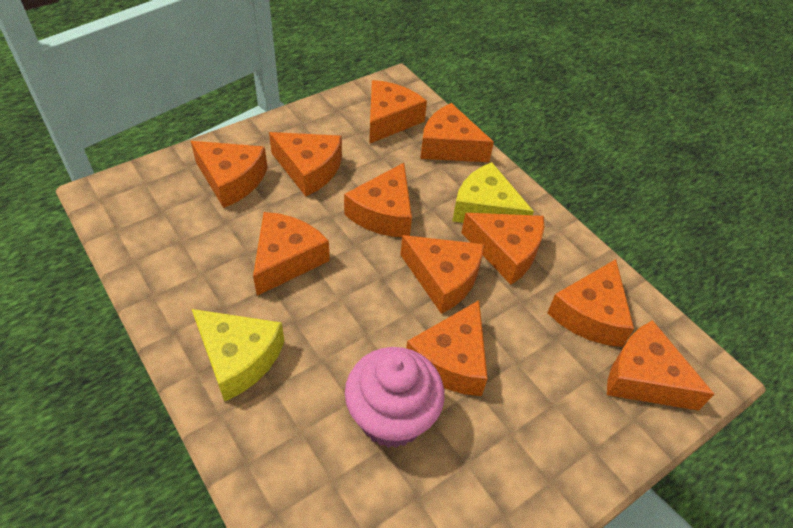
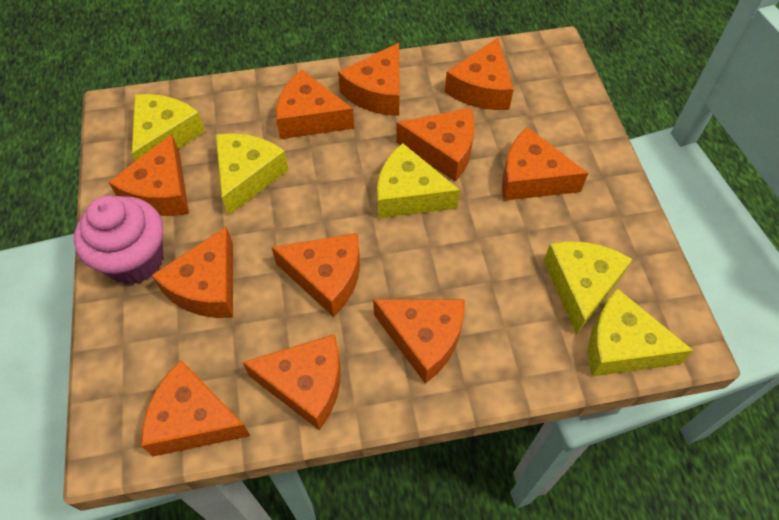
yellow cheese: 2 -> 5

